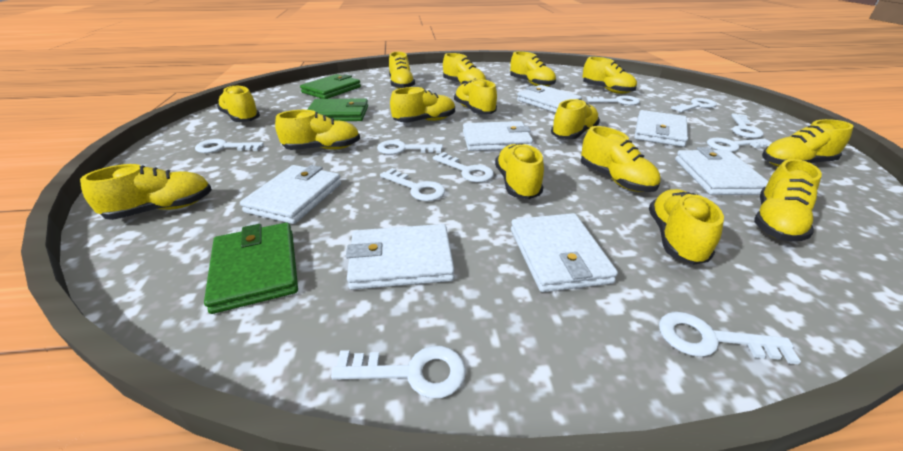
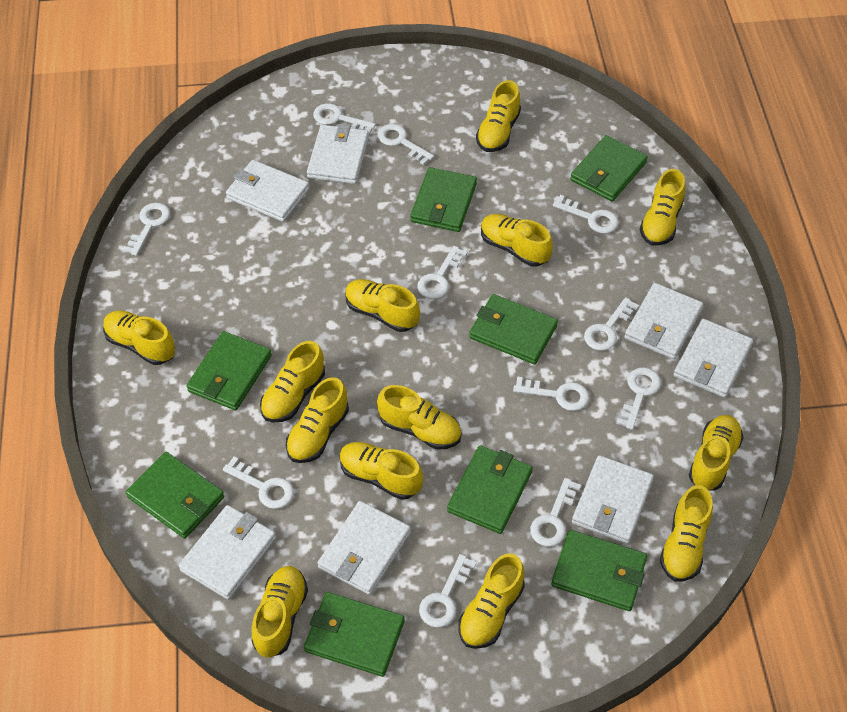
green wallet: 3 -> 8
white key: 10 -> 11
yellow shoe: 15 -> 13

